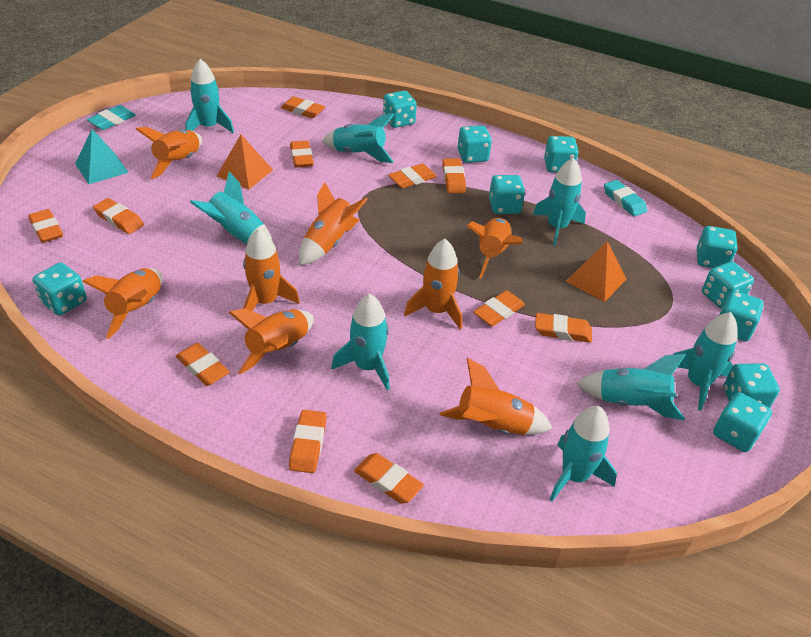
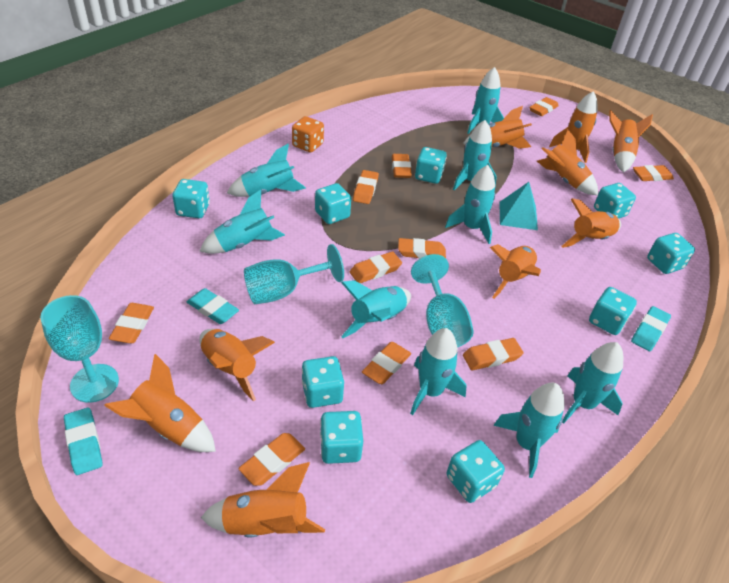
orange dice: 0 -> 1
orange eraser: 11 -> 10
orange pyramid: 2 -> 0
orange rocket: 8 -> 9
turquoise dice: 10 -> 9
turquoise eraser: 2 -> 3
turquoise goblet: 0 -> 3
turquoise rocket: 8 -> 9

